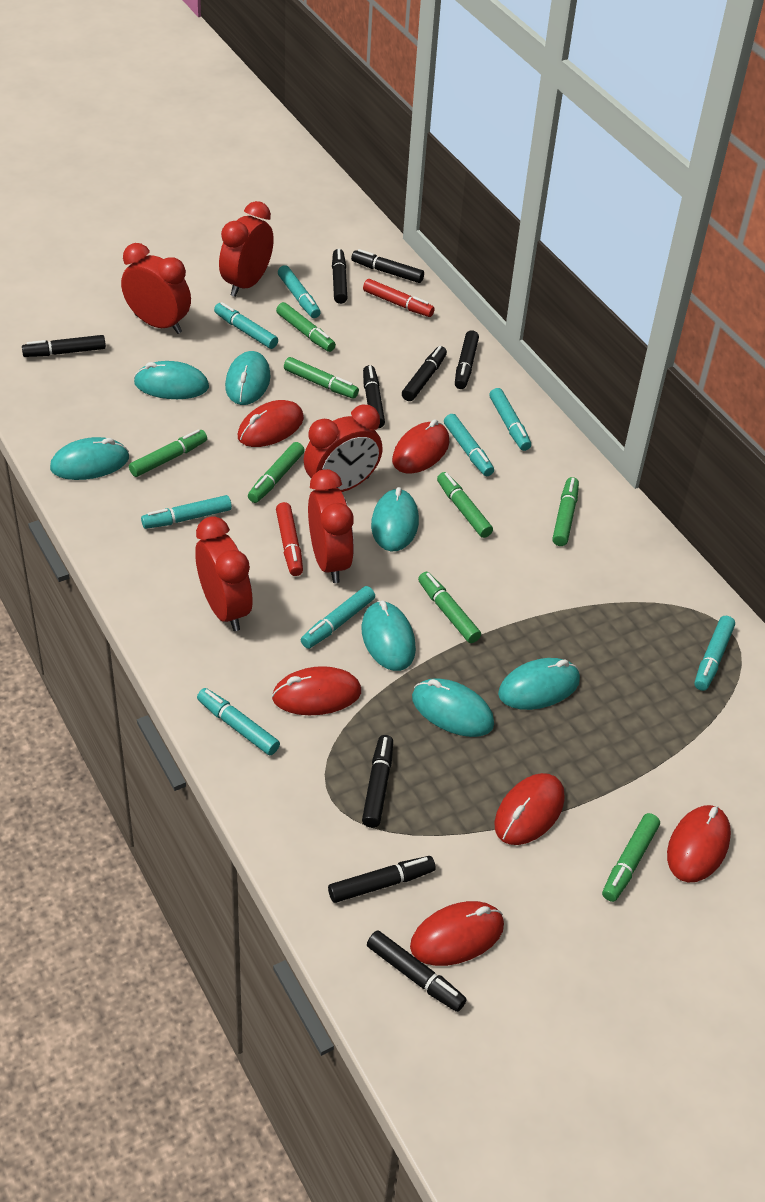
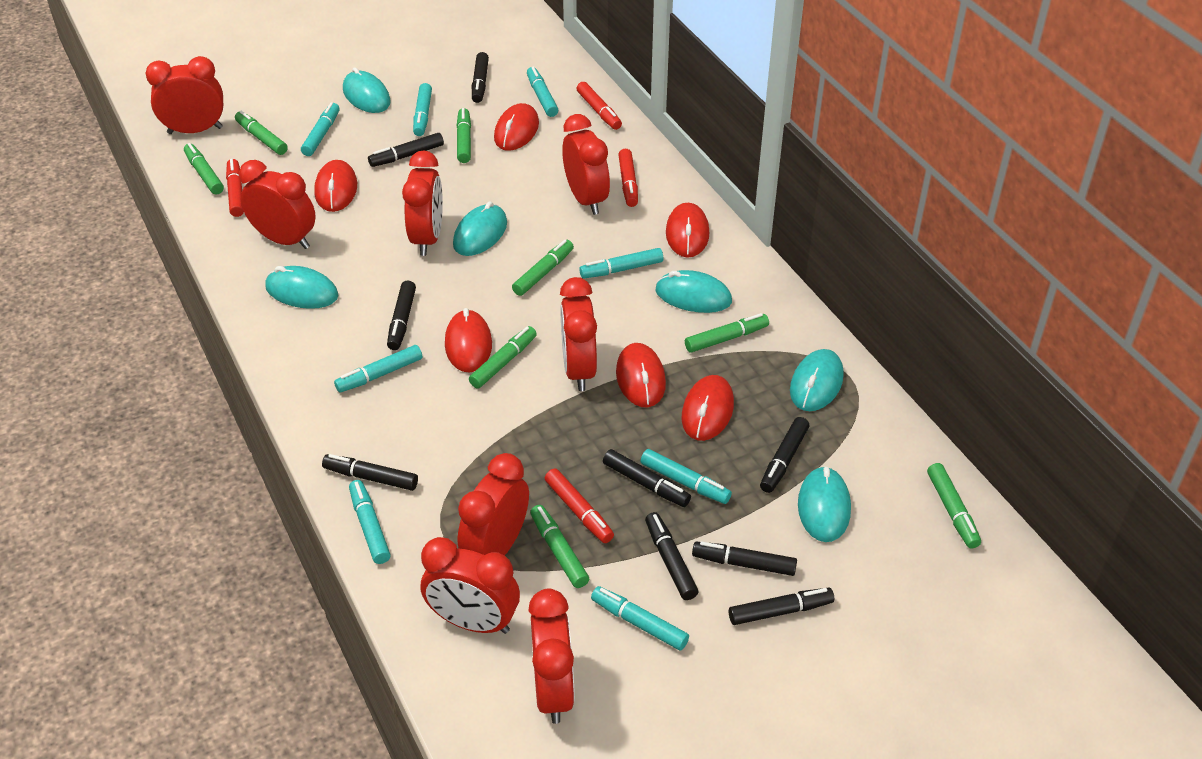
red clock: 5 -> 8
red marker: 2 -> 4
turquoise mouse: 7 -> 6

